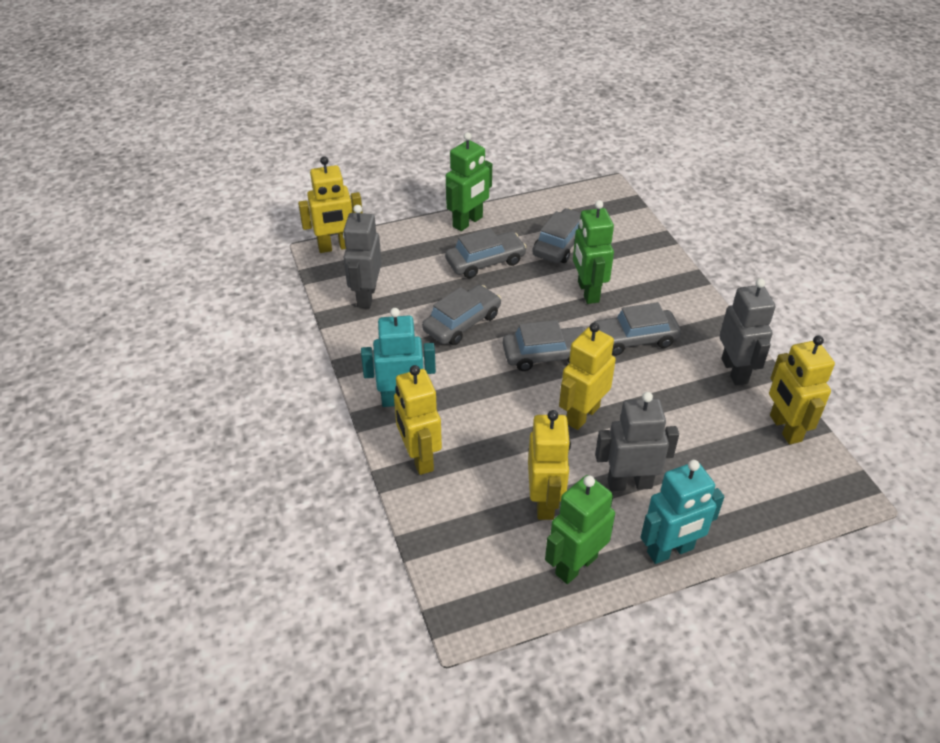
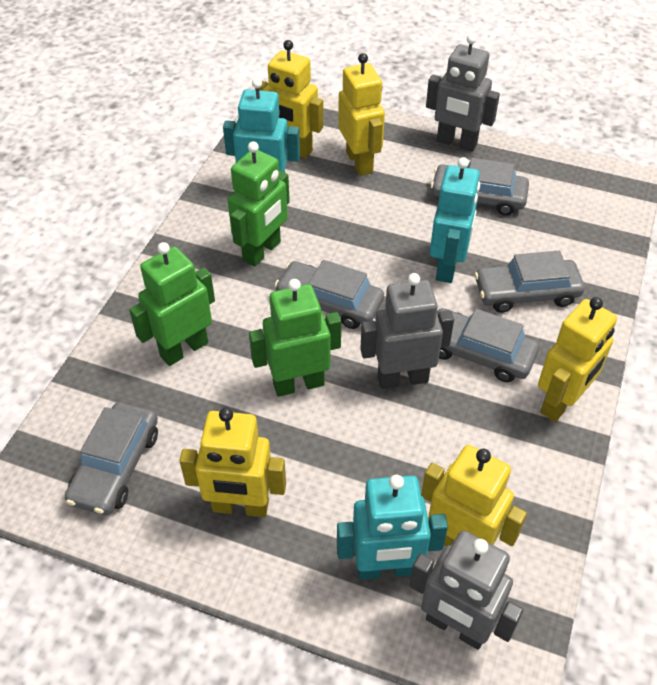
turquoise robot: 2 -> 3

